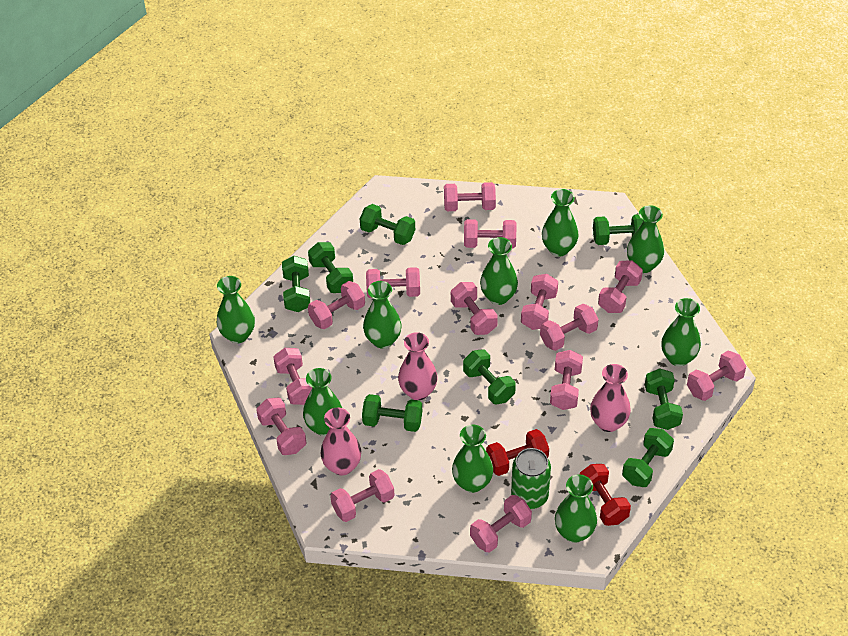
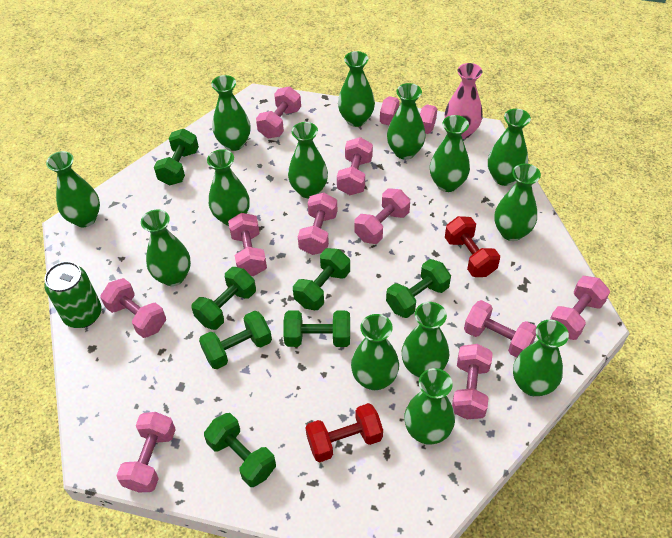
green dumbbell: 8 -> 7
green vase: 9 -> 14
pink dumbbell: 14 -> 11
pink vase: 3 -> 1

